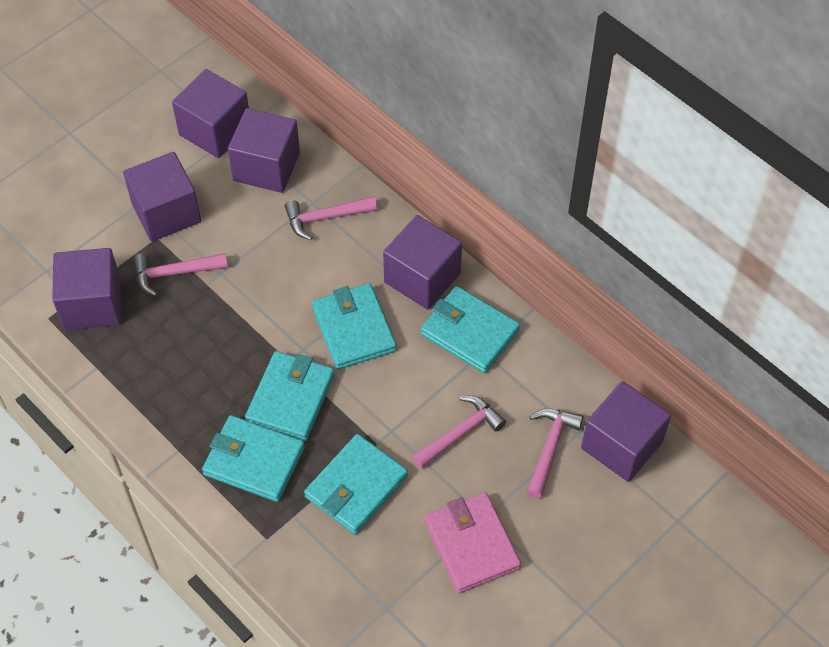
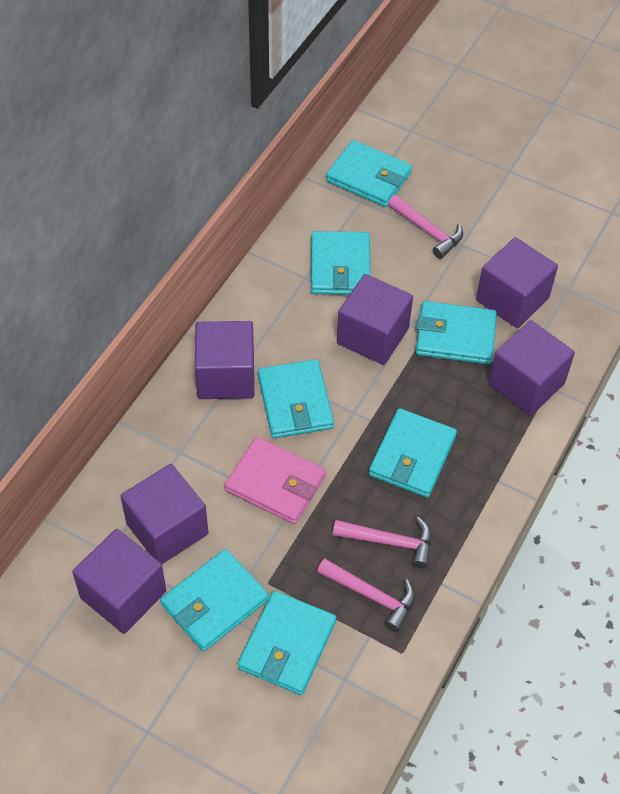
pink hammer: 4 -> 3
turquoise wallet: 5 -> 7

